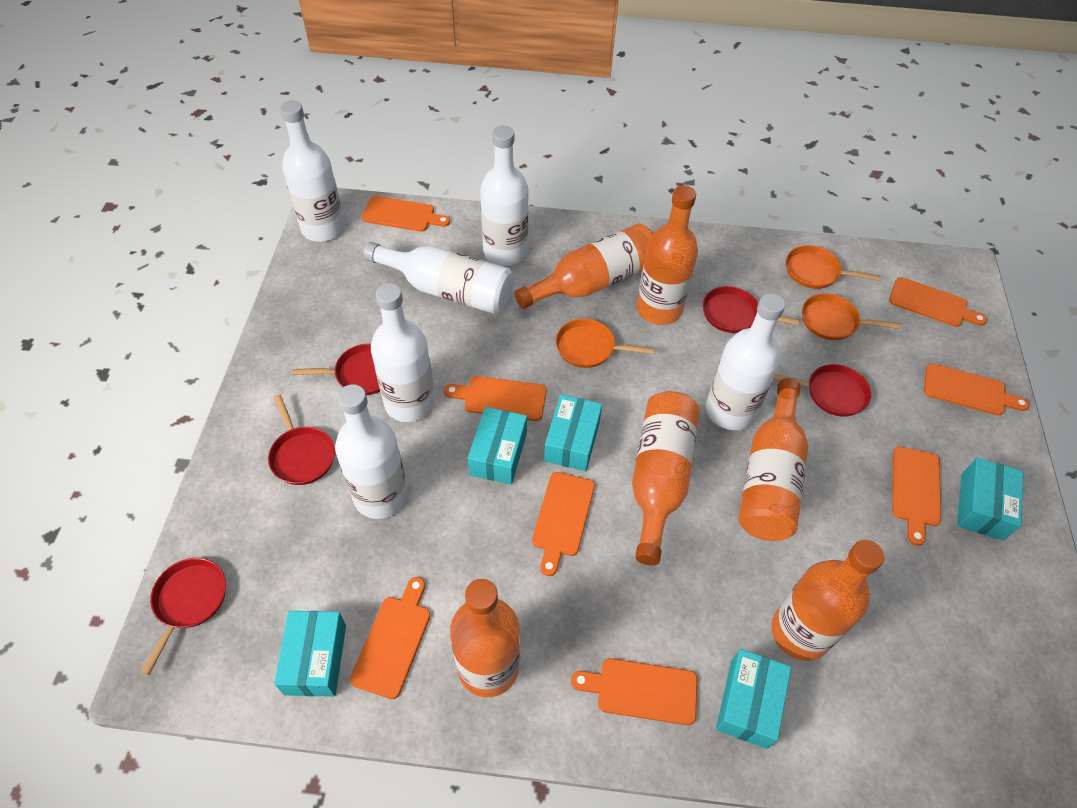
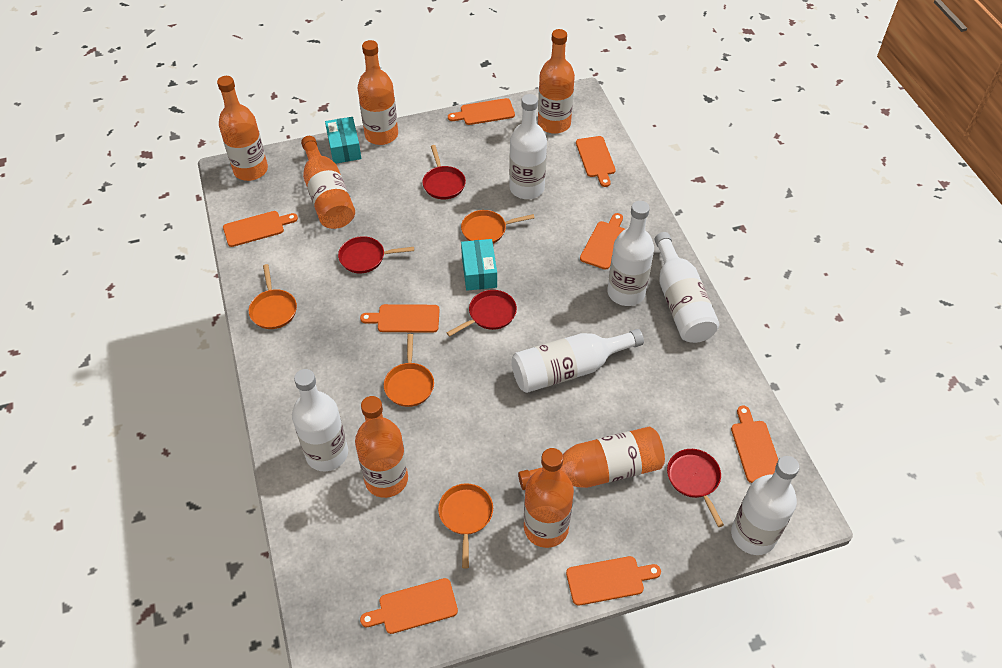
orange bottle: 6 -> 7
orange pan: 3 -> 4
red pan: 5 -> 4
turquoise box: 5 -> 2

